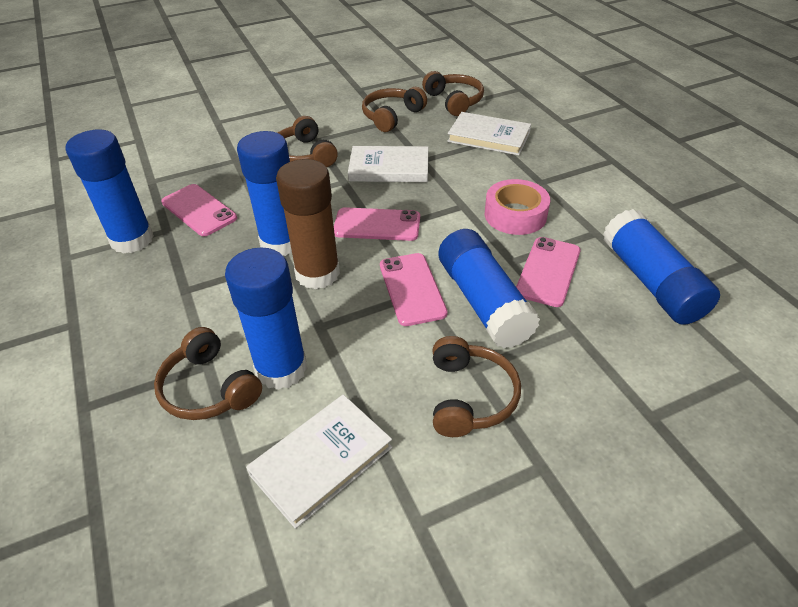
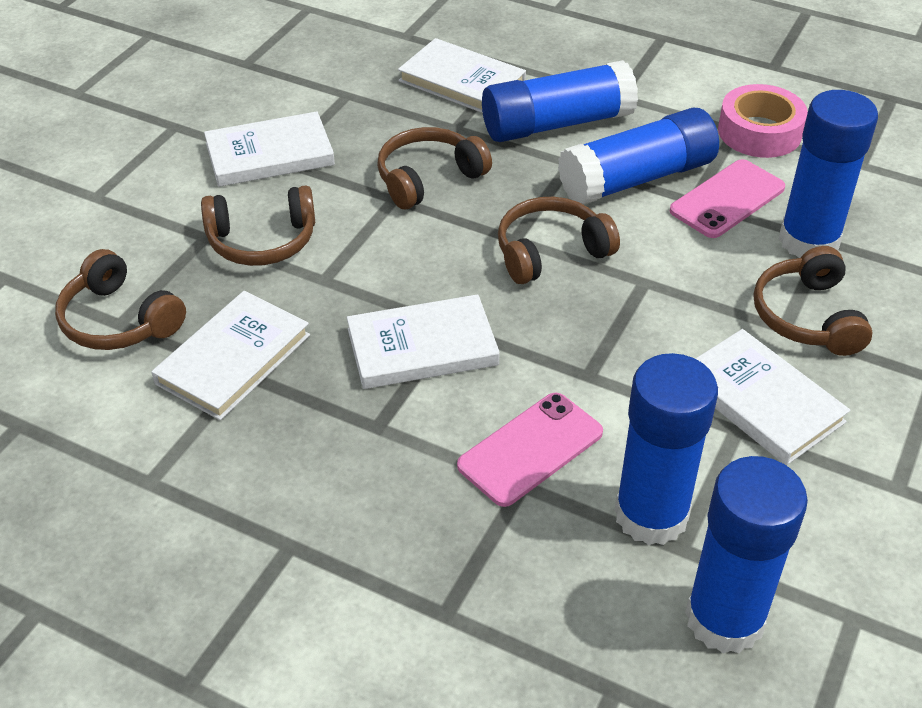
brown glue stick: 1 -> 0
pink phone: 4 -> 2
white book: 3 -> 5

